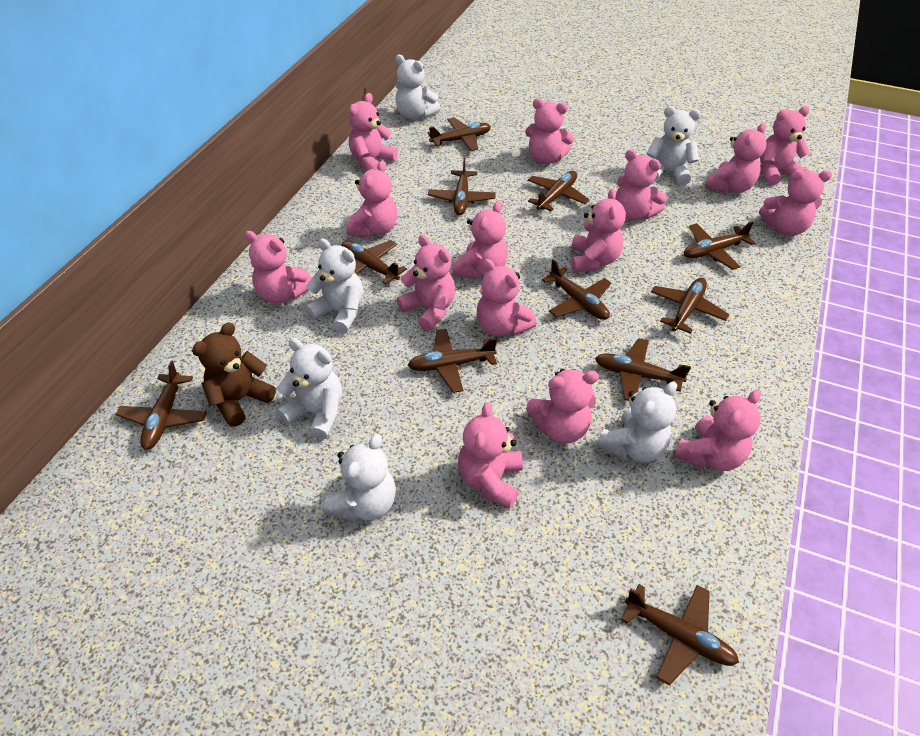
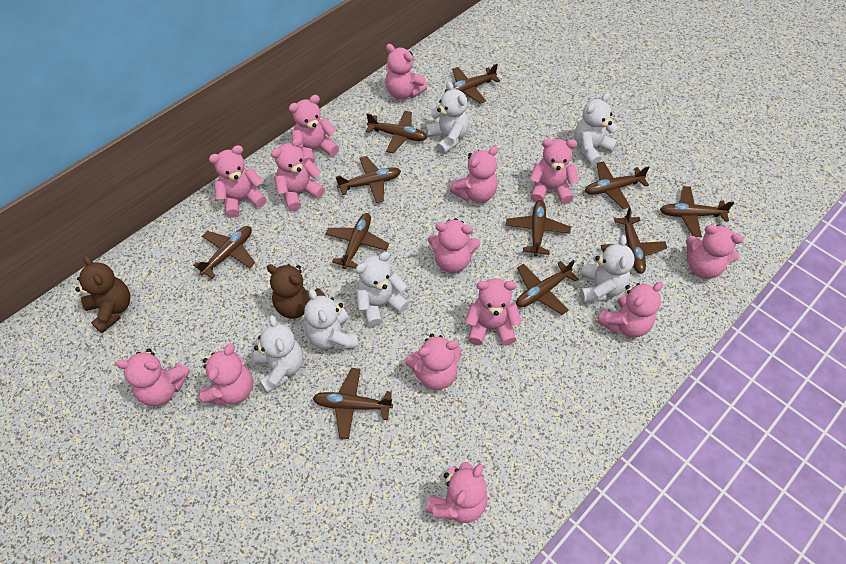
brown teddy bear: 1 -> 2
pink teddy bear: 15 -> 14

